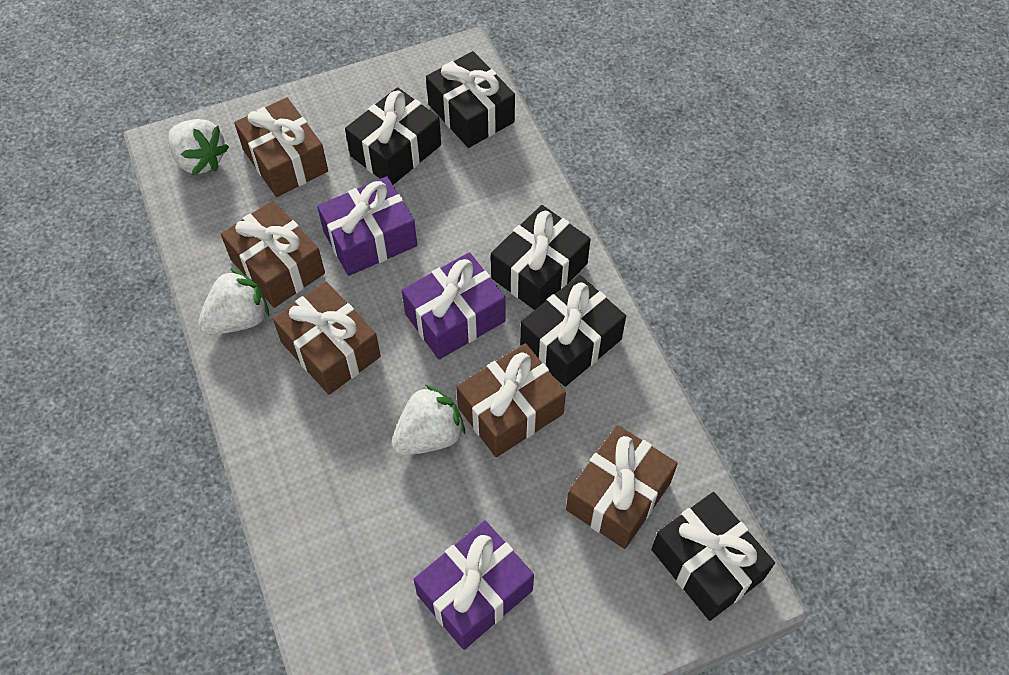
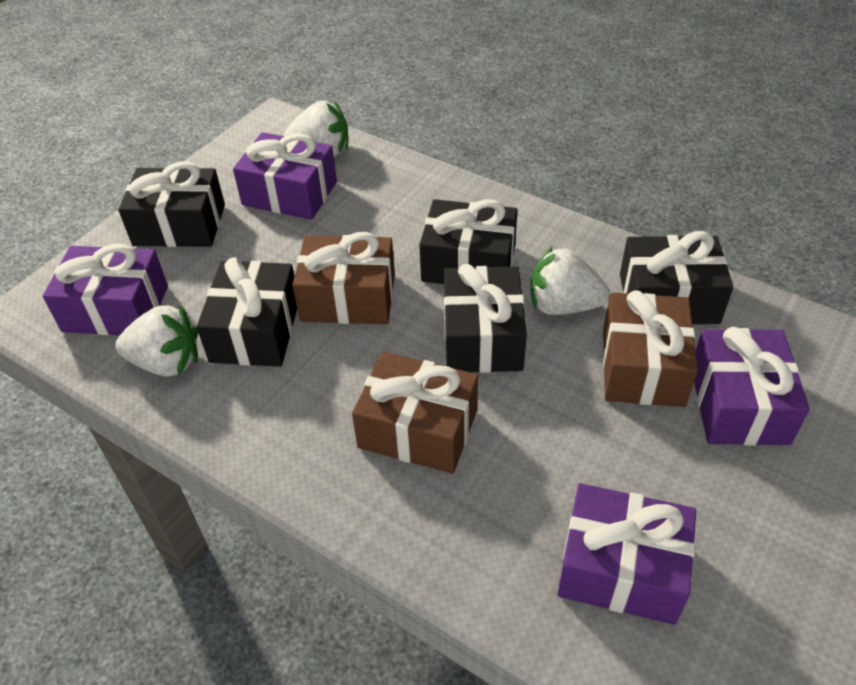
brown gift: 5 -> 3
purple gift: 3 -> 4

